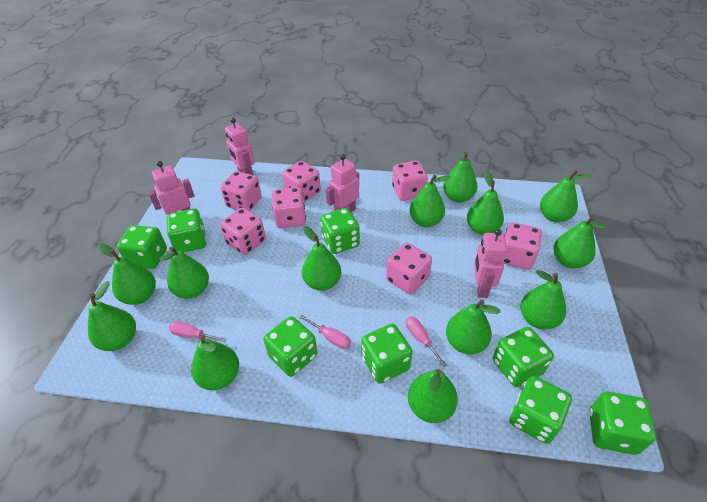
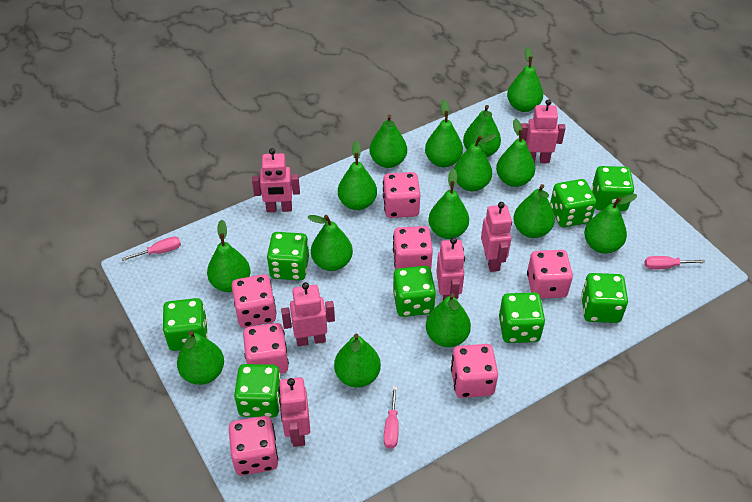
green pear: 13 -> 15
pink robot: 4 -> 6

